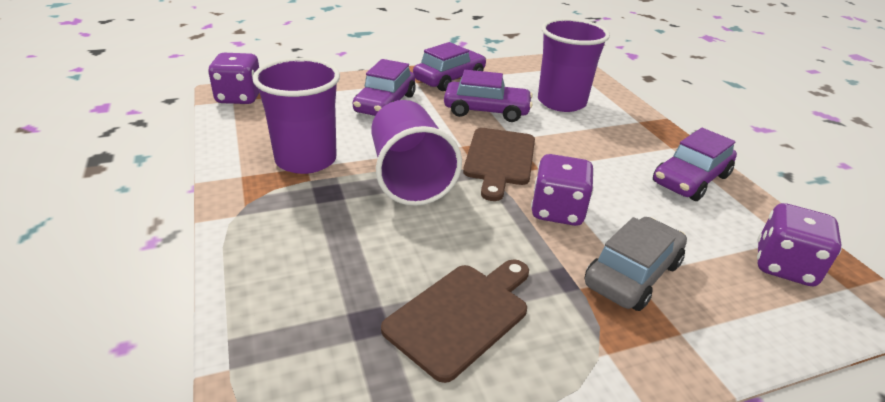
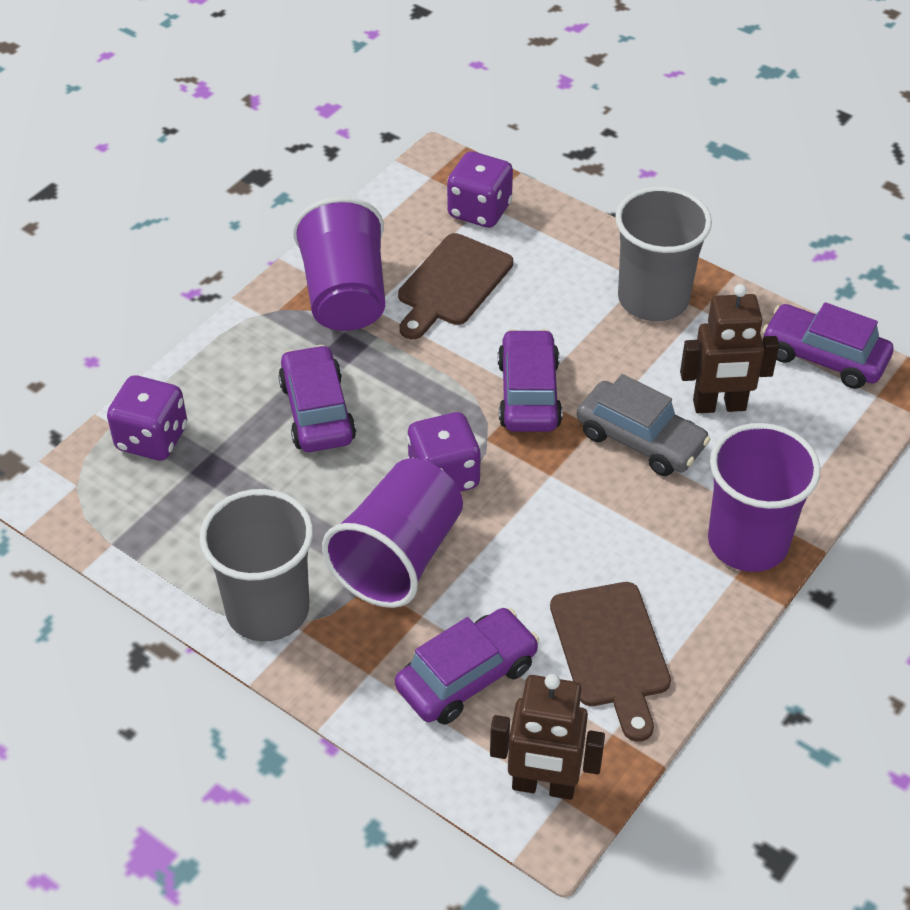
brown robot: 0 -> 2
grey cup: 0 -> 2

